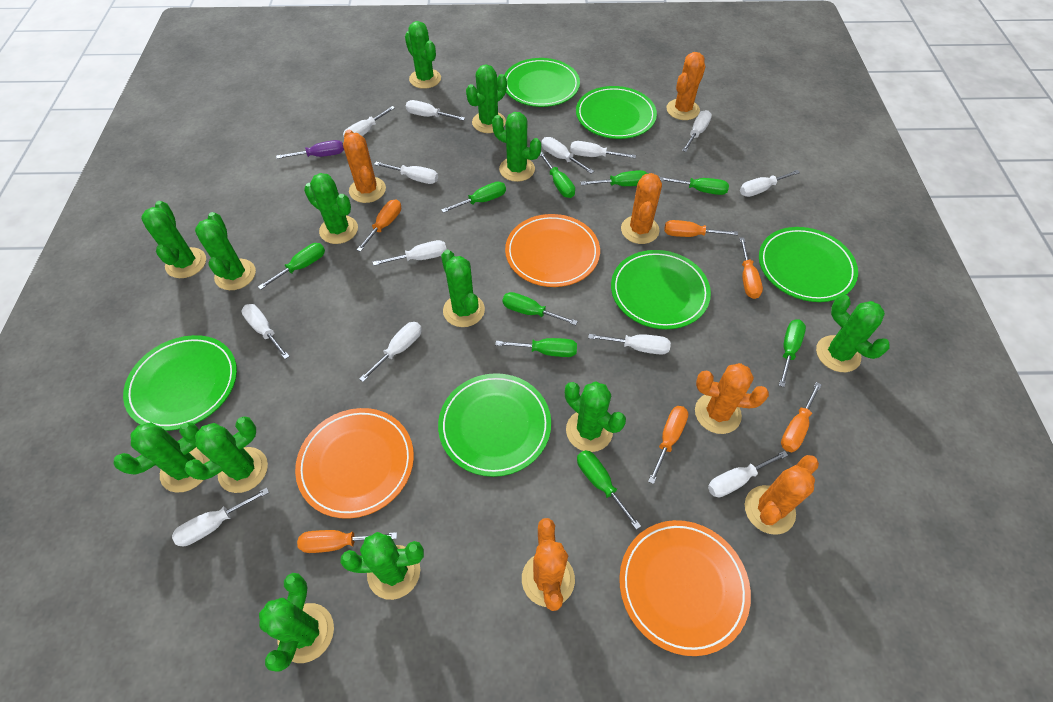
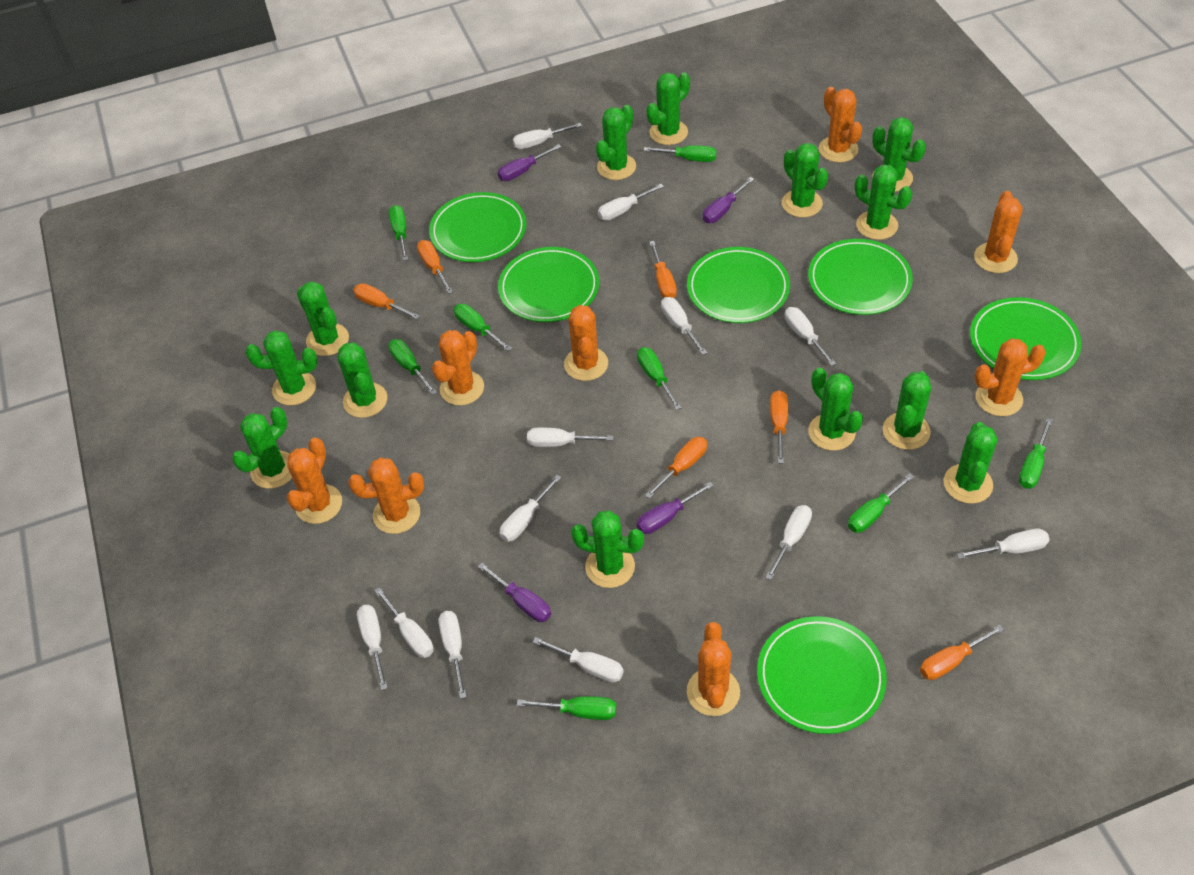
green screwdriver: 9 -> 8
orange cactus: 6 -> 8
orange plate: 3 -> 0
purple screwdriver: 1 -> 4
white screwdriver: 13 -> 12

